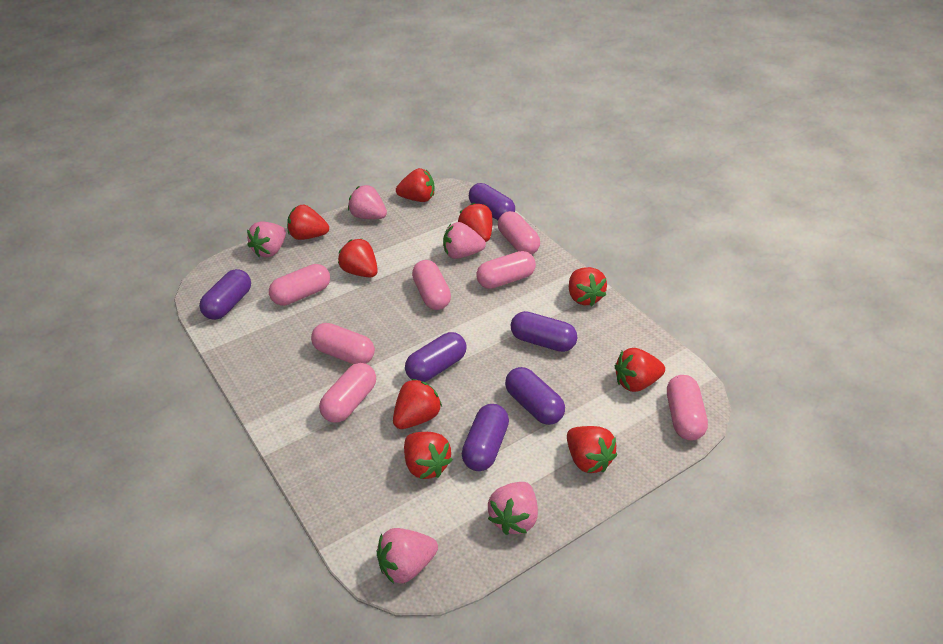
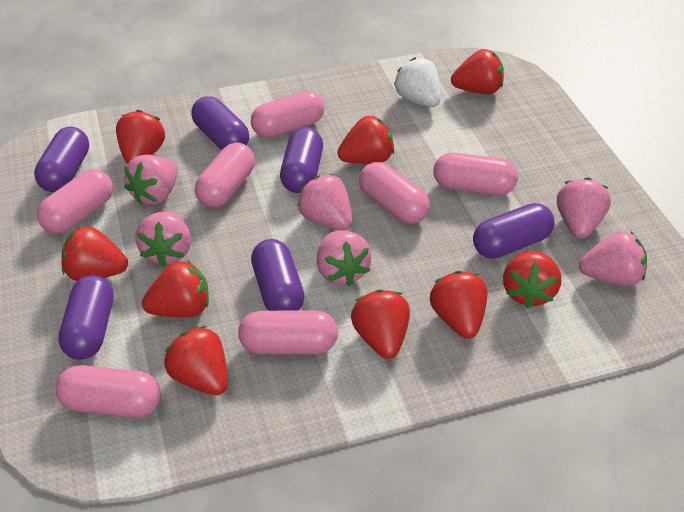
pink strawberry: 5 -> 6
white strawberry: 0 -> 1

